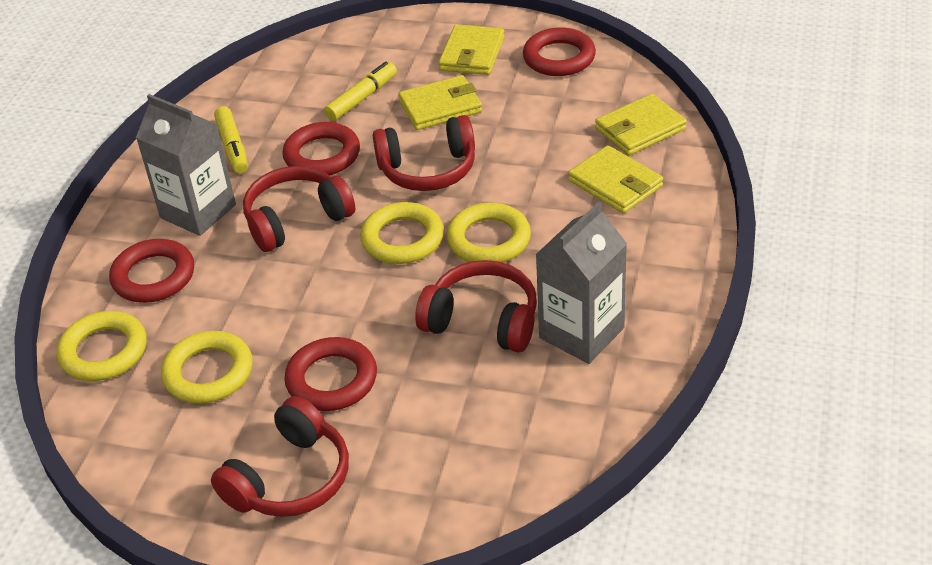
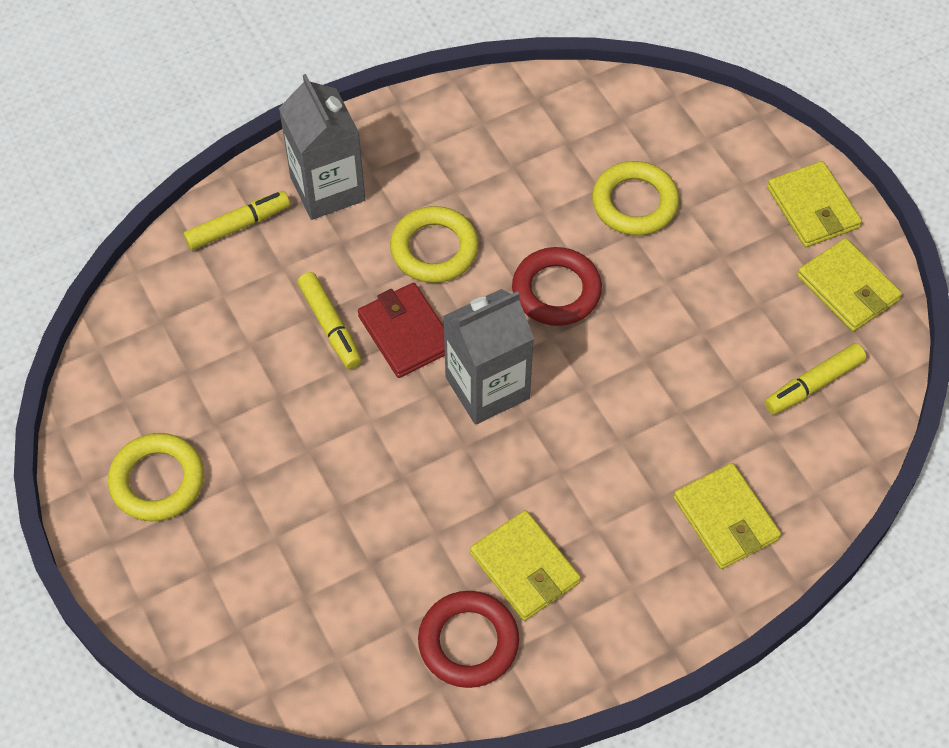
red headphones: 4 -> 0
red ring: 4 -> 2
red wallet: 0 -> 1
yellow marker: 2 -> 3
yellow ring: 4 -> 3

